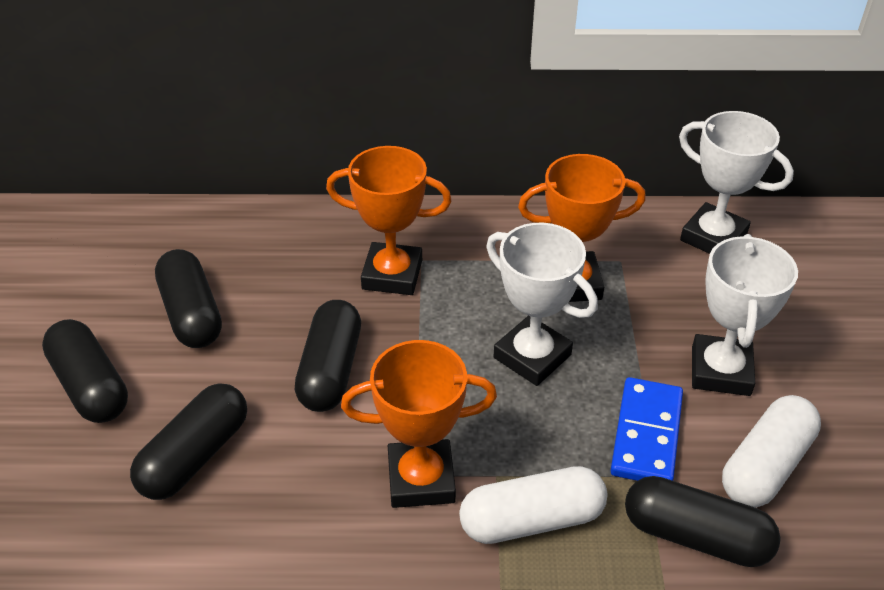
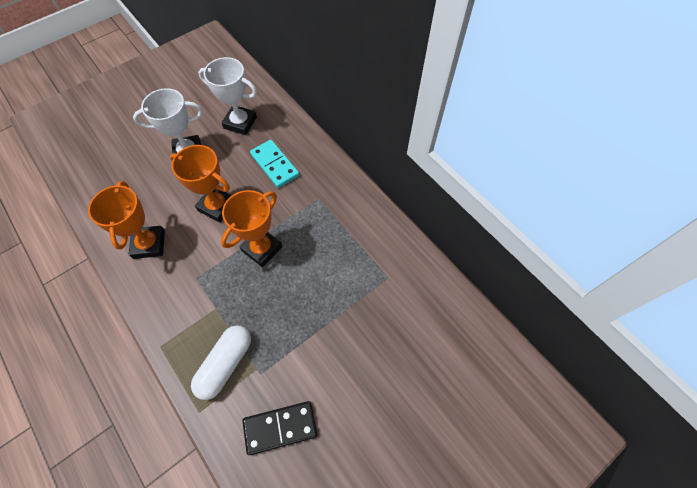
black capsule: 5 -> 0
black domino: 0 -> 1
blue domino: 1 -> 0
turquoise domino: 0 -> 1
white capsule: 2 -> 1
white trophy: 3 -> 2

